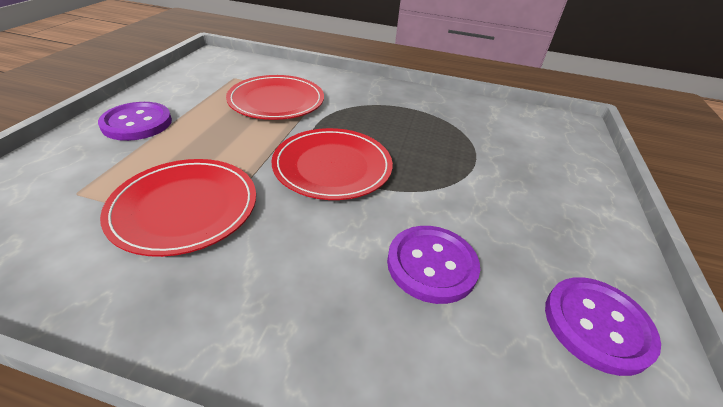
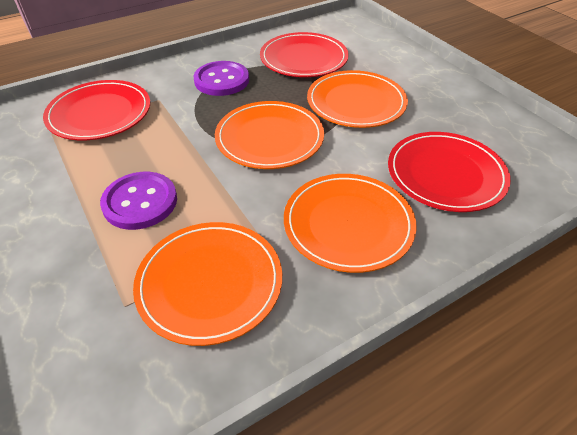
orange plate: 0 -> 4
purple button: 3 -> 2

